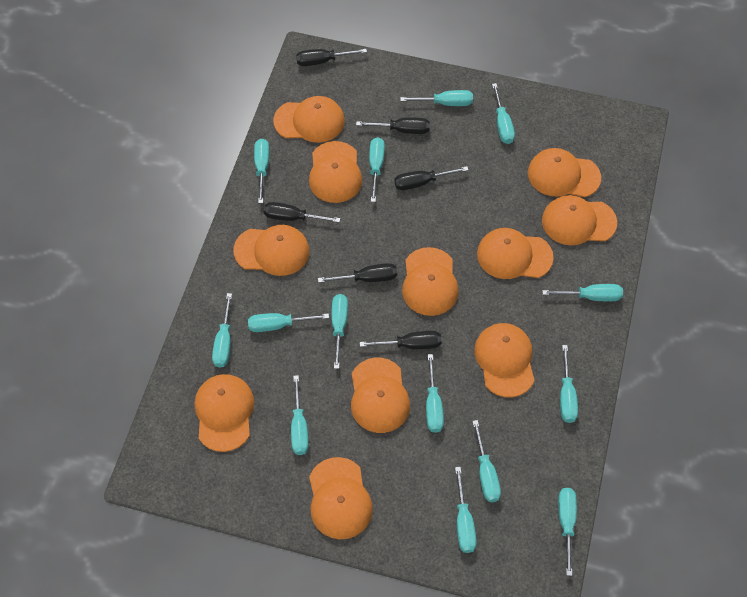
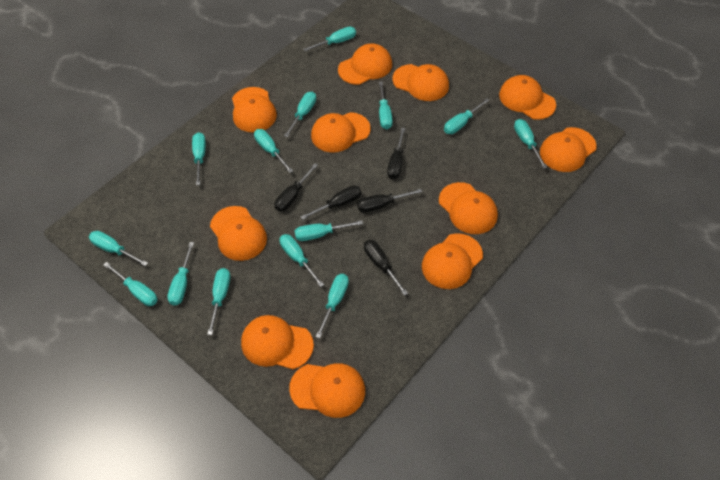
black screwdriver: 6 -> 5

